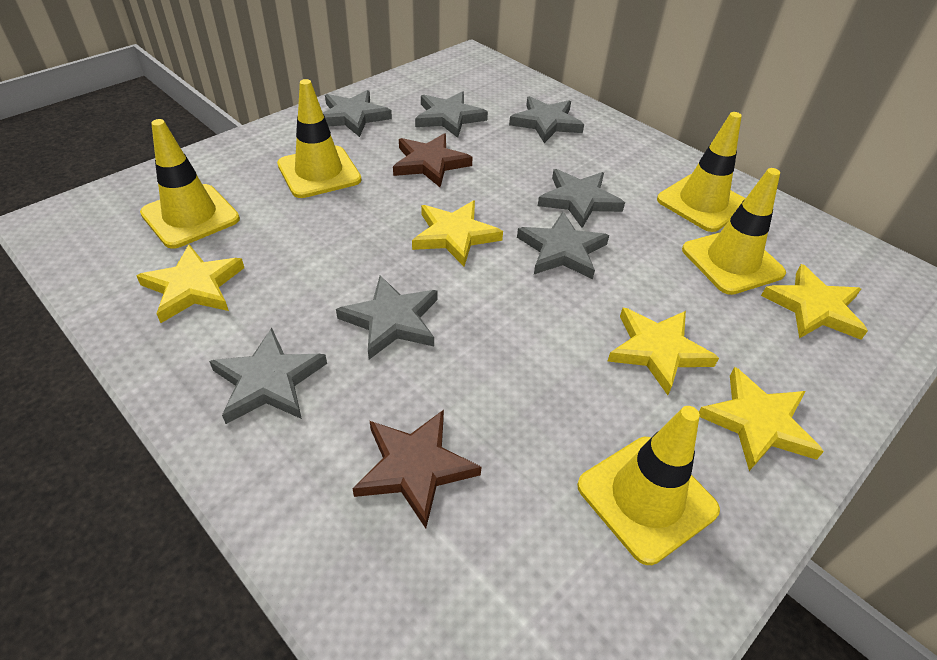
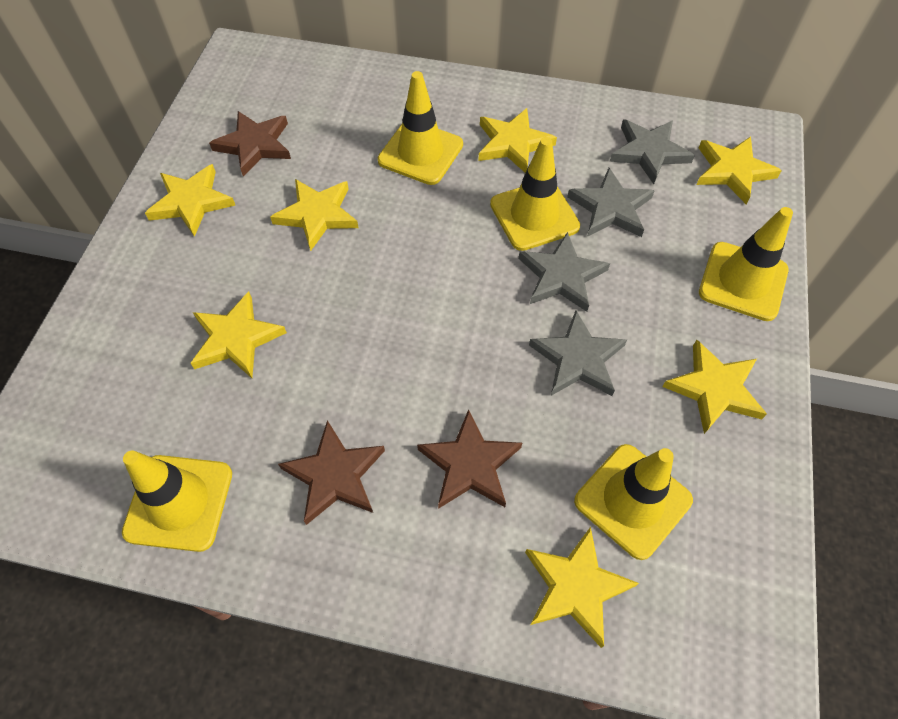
brown star: 2 -> 3
grey star: 7 -> 4
yellow star: 5 -> 7

